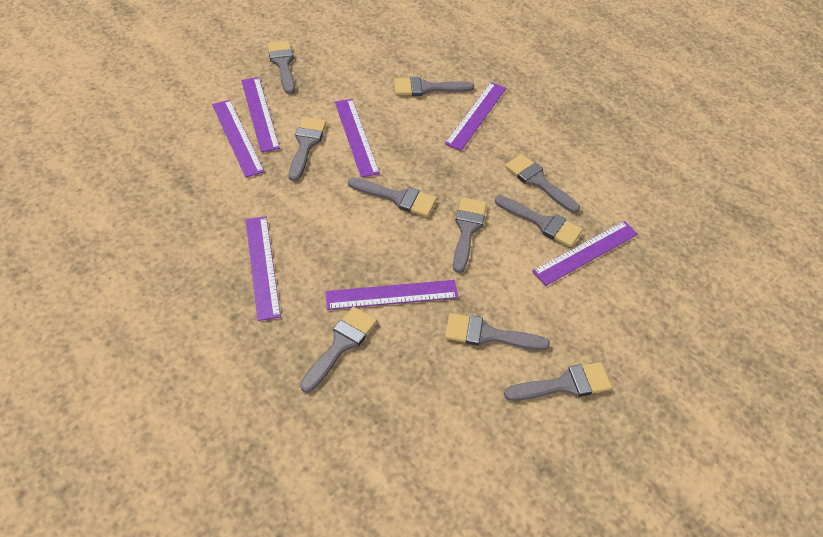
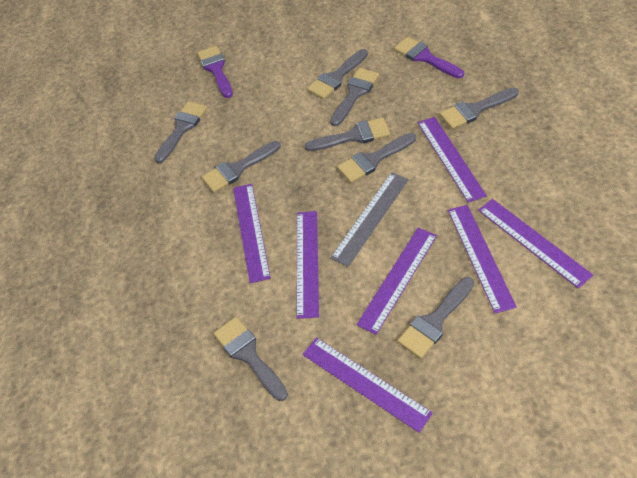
grey brush: 10 -> 9
grey ruler: 0 -> 1
purple brush: 0 -> 2

